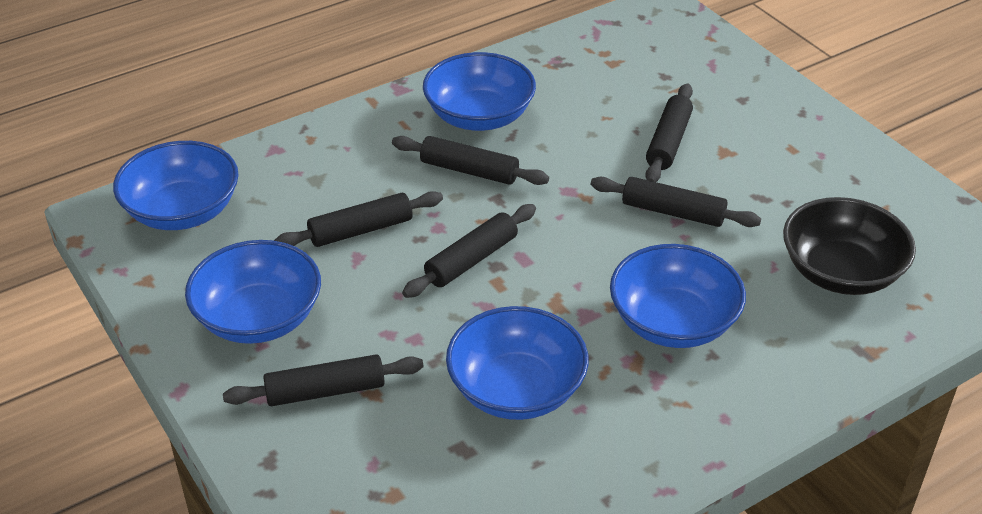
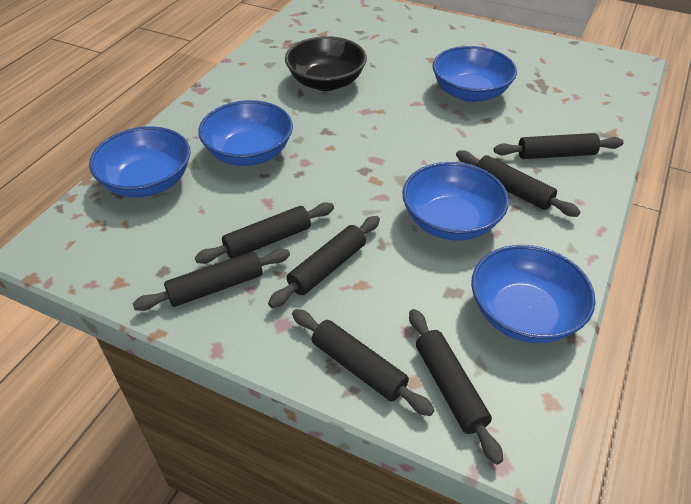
black rolling pin: 6 -> 7

